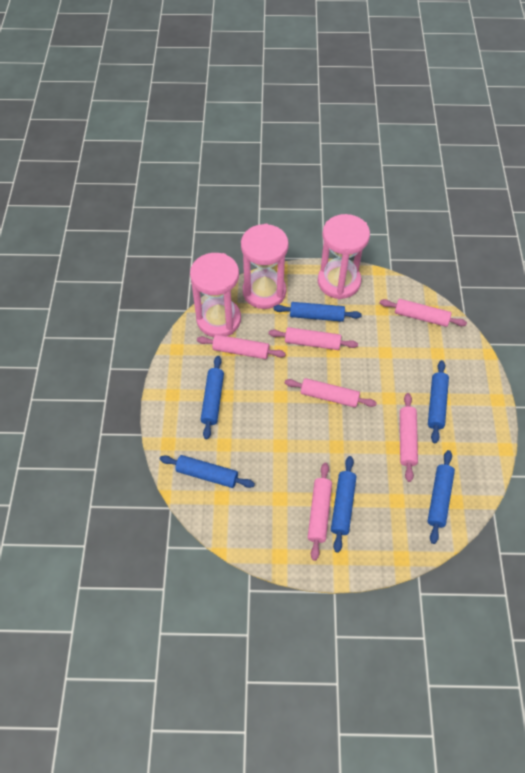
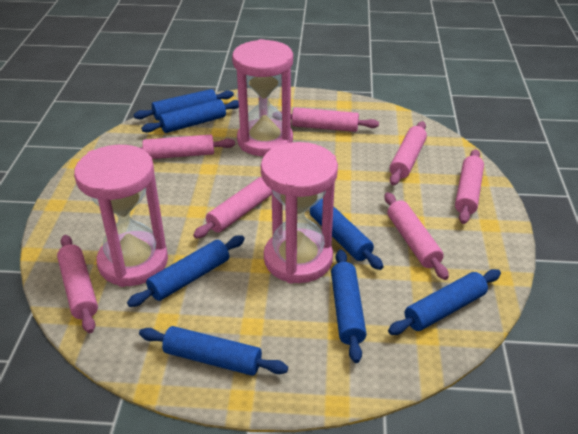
blue rolling pin: 6 -> 7
pink rolling pin: 6 -> 7

